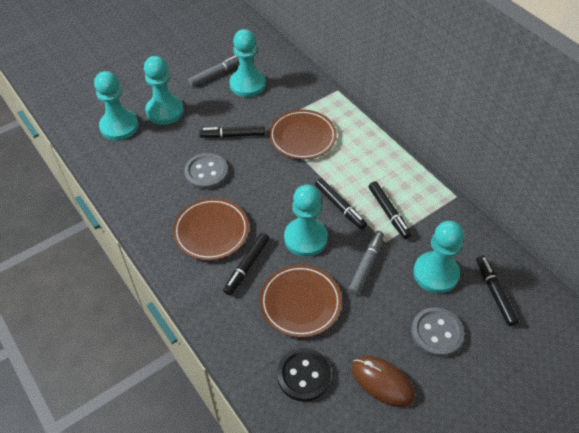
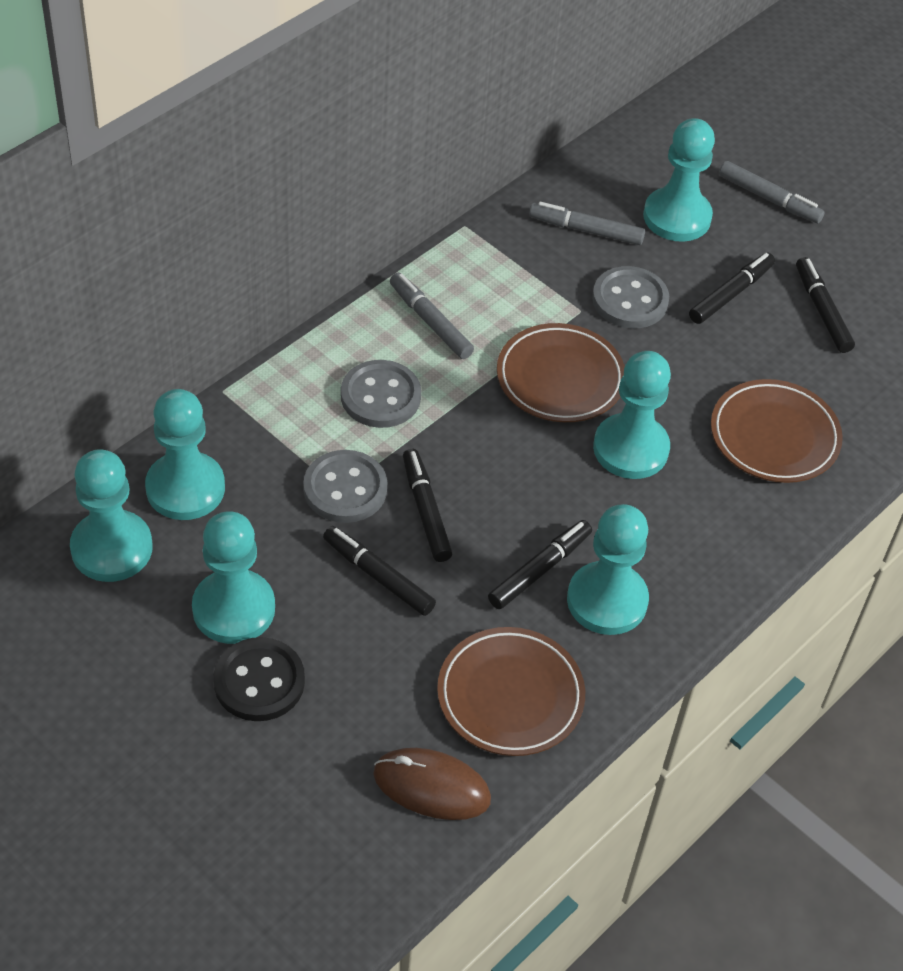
grey button: 2 -> 3
grey marker: 2 -> 3
turquoise pawn: 5 -> 6

